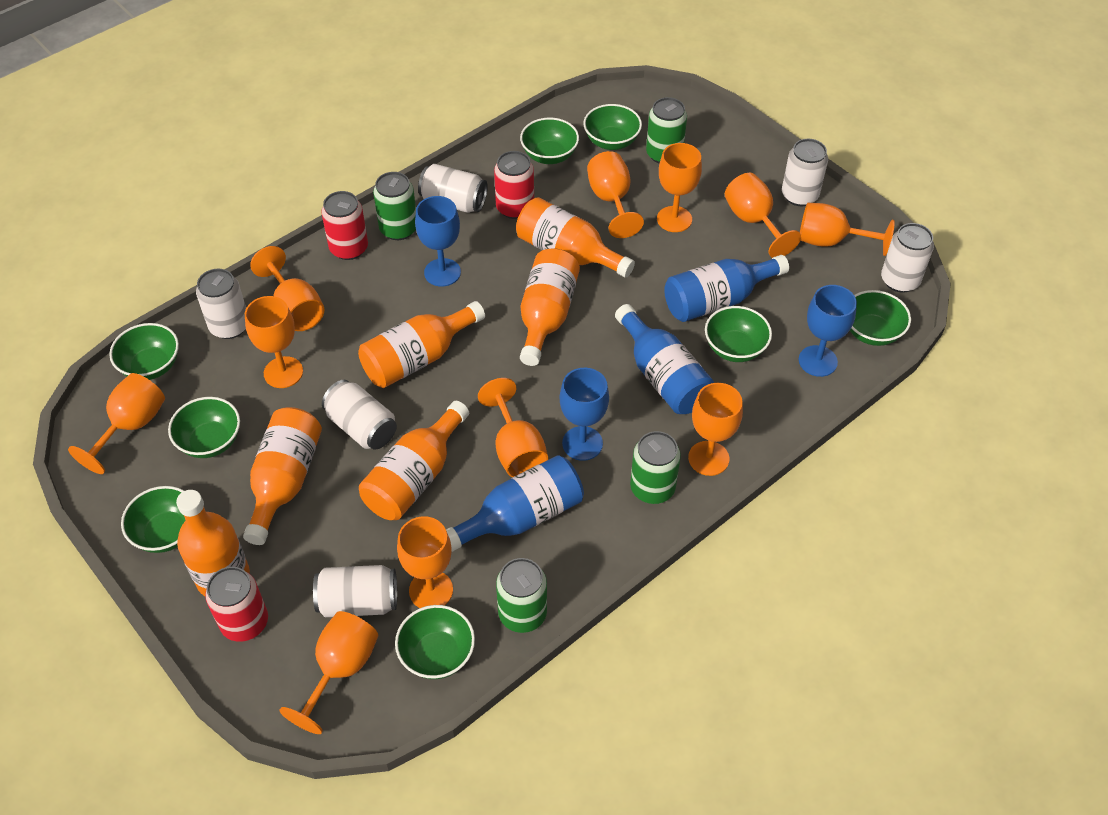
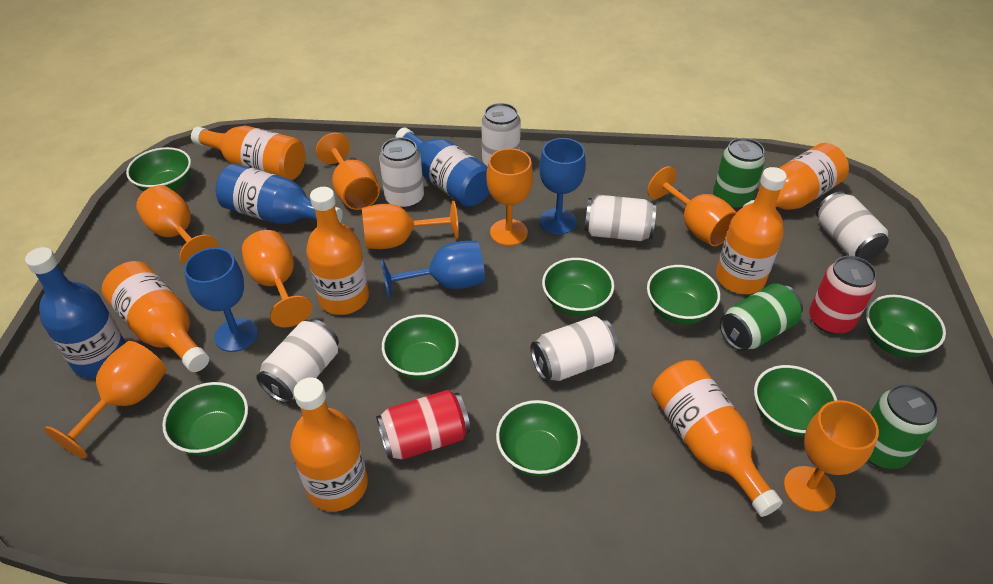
green can: 4 -> 3
orange bottle: 6 -> 7
orange goblet: 11 -> 8
red can: 3 -> 2

